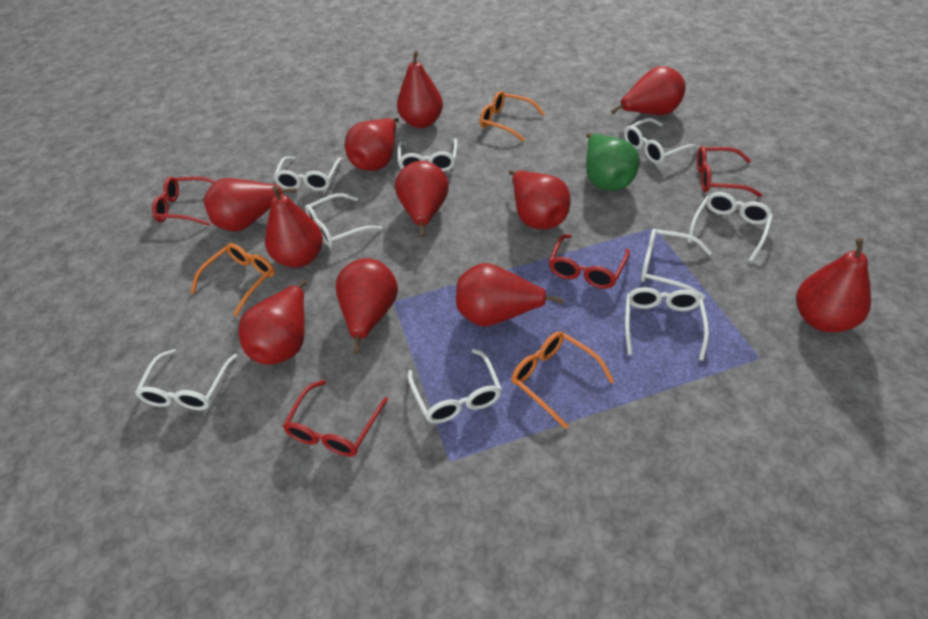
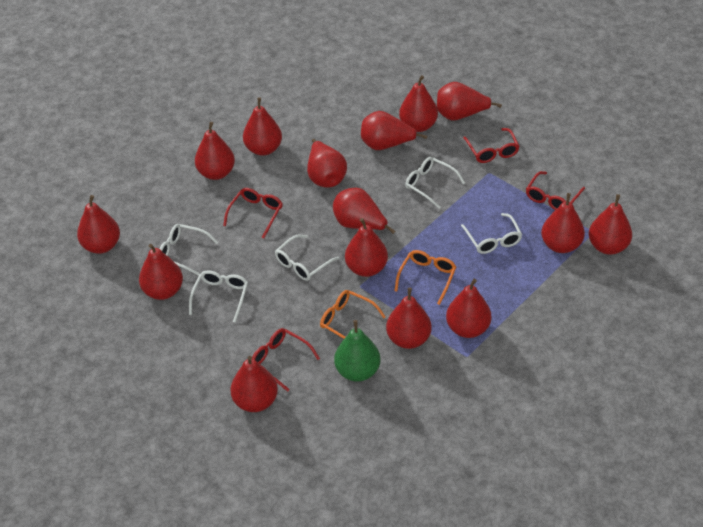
orange glasses: 3 -> 2
red pear: 11 -> 15
white glasses: 9 -> 5

